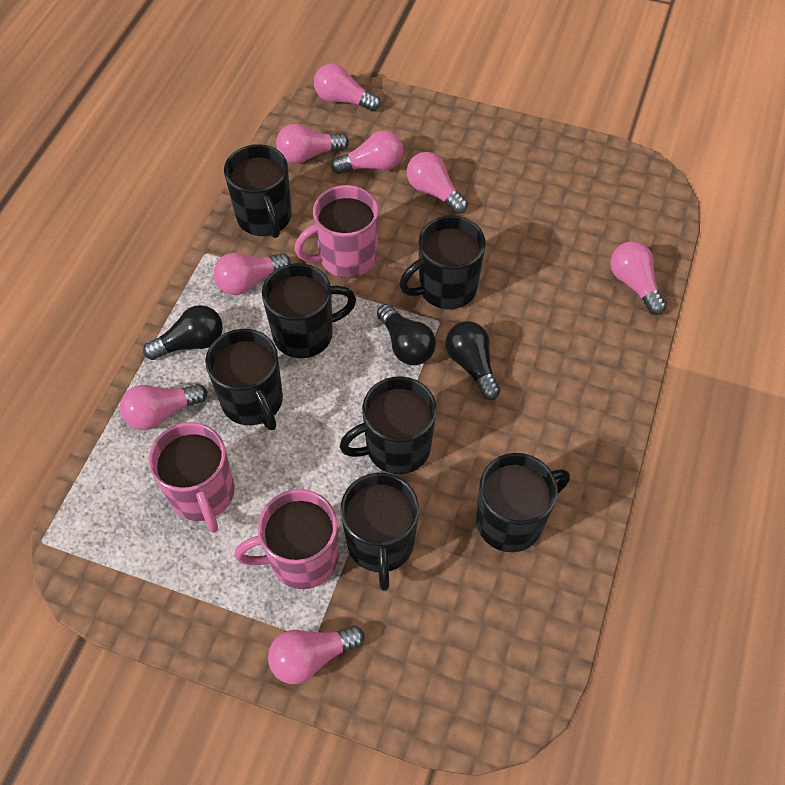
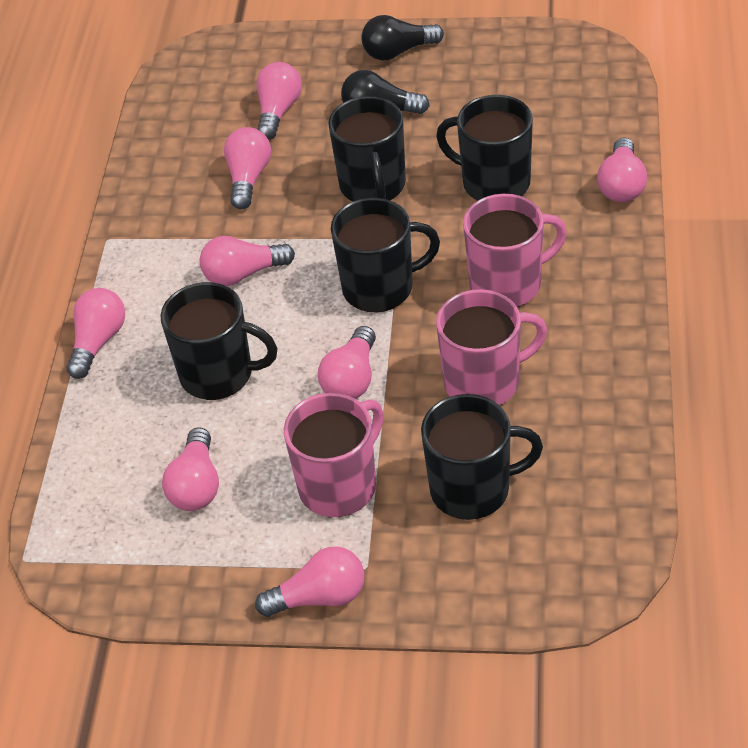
black light bulb: 3 -> 2
black mug: 7 -> 5

